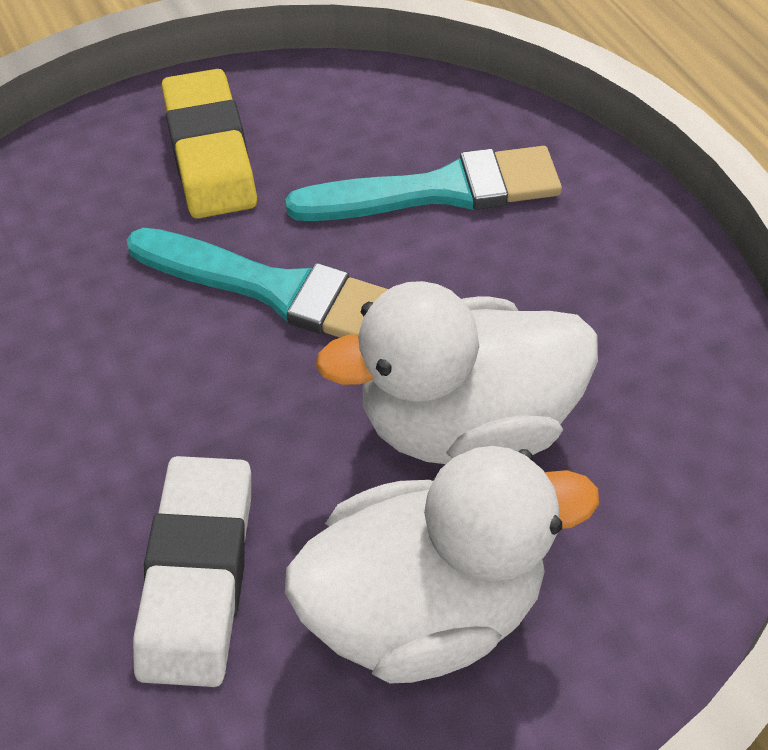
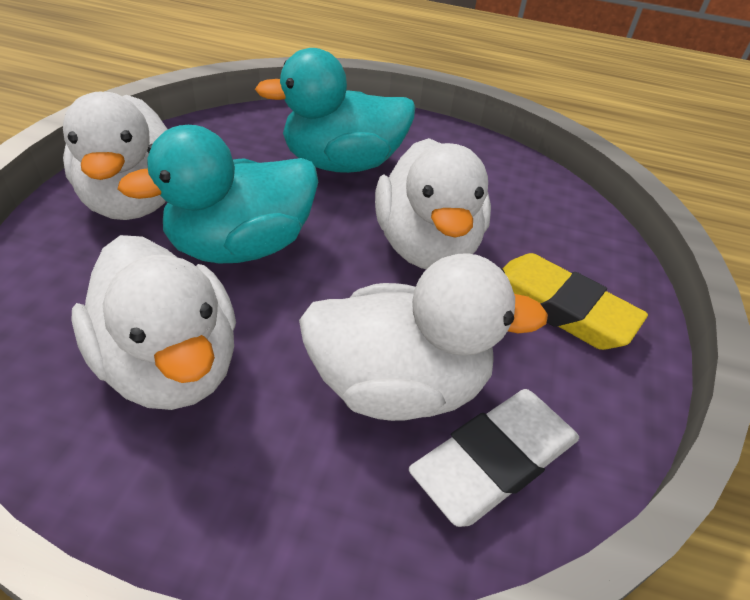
turquoise brush: 2 -> 0
turquoise duck: 0 -> 2
white duck: 2 -> 4

